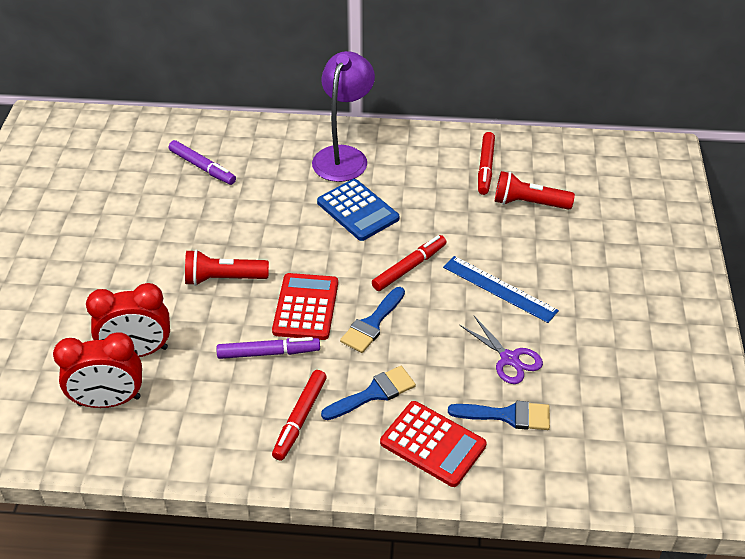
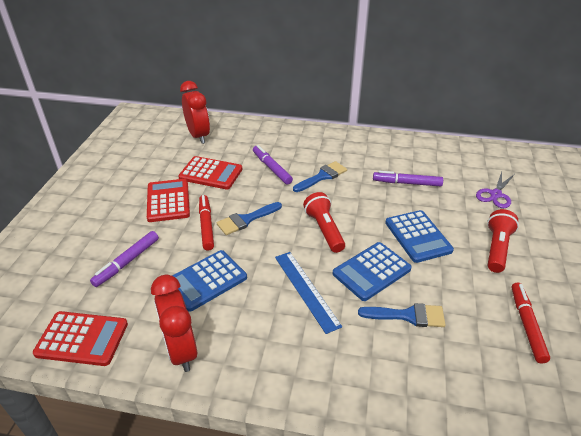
blue calculator: 1 -> 3
purple lamp: 1 -> 0
purple marker: 2 -> 3
red calculator: 2 -> 3
red marker: 3 -> 2

